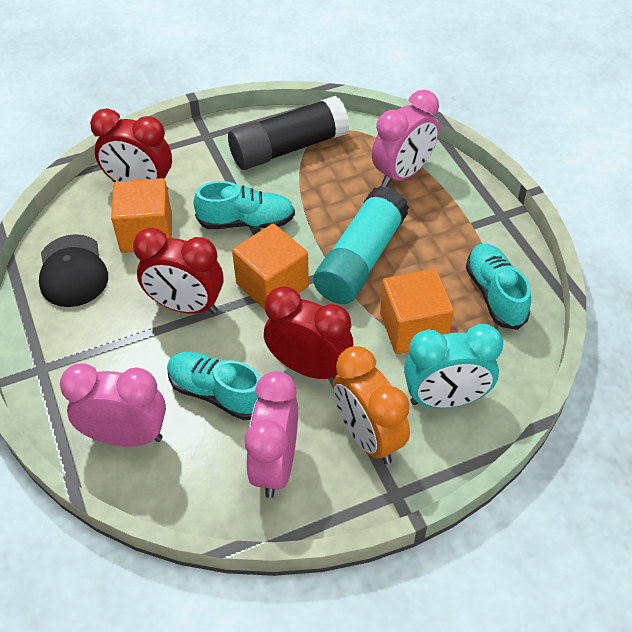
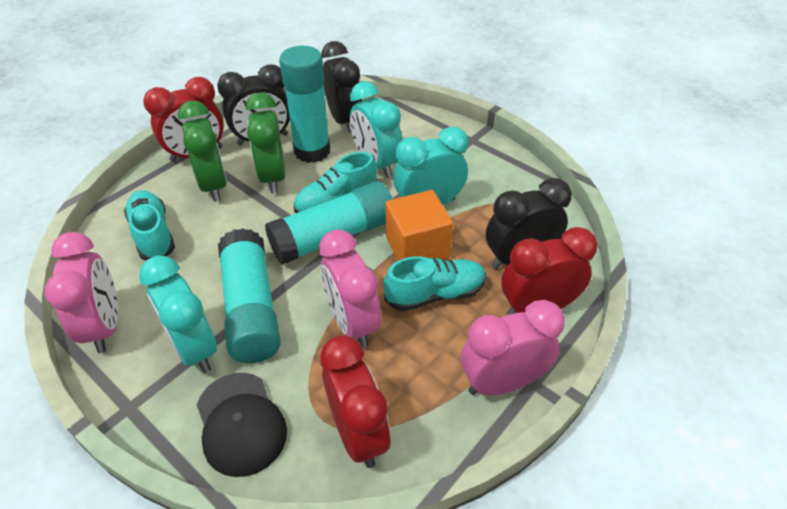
black clock: 0 -> 3
black glue stick: 1 -> 0
green clock: 0 -> 2
orange clock: 1 -> 0
orange cube: 3 -> 1
turquoise clock: 1 -> 3
turquoise glue stick: 1 -> 3

